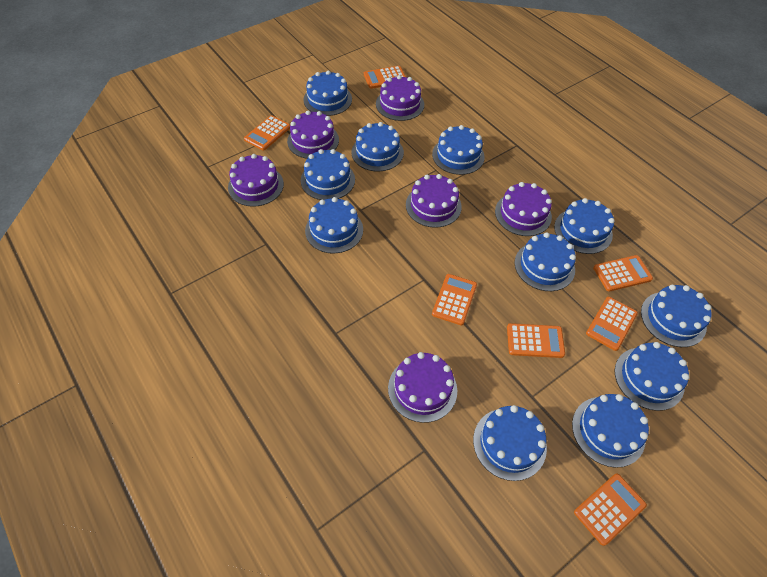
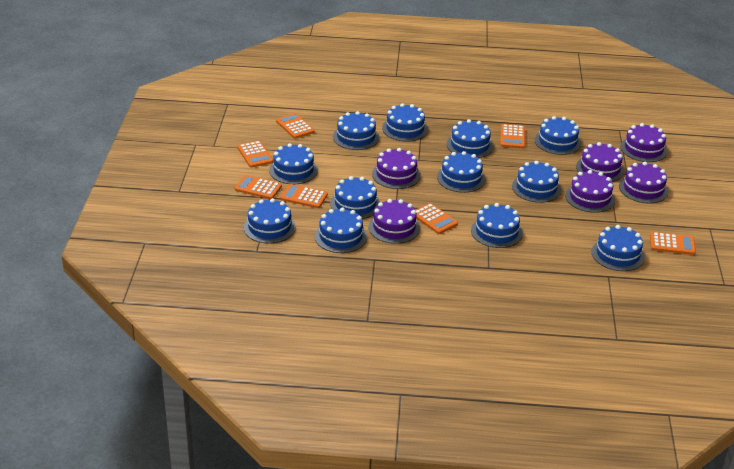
blue cake: 11 -> 12

